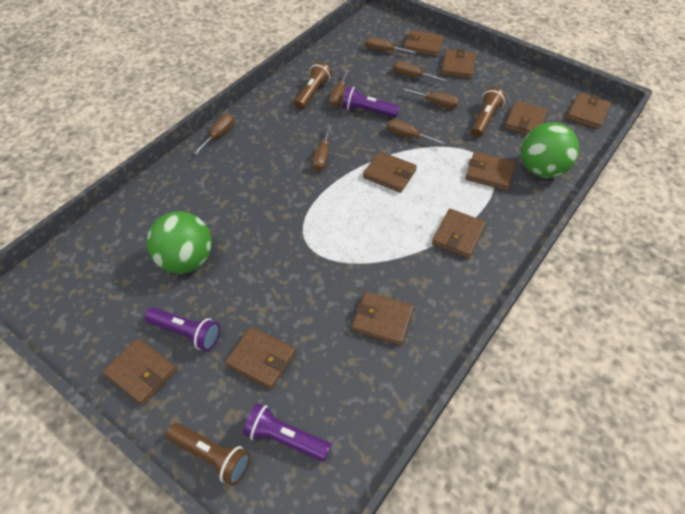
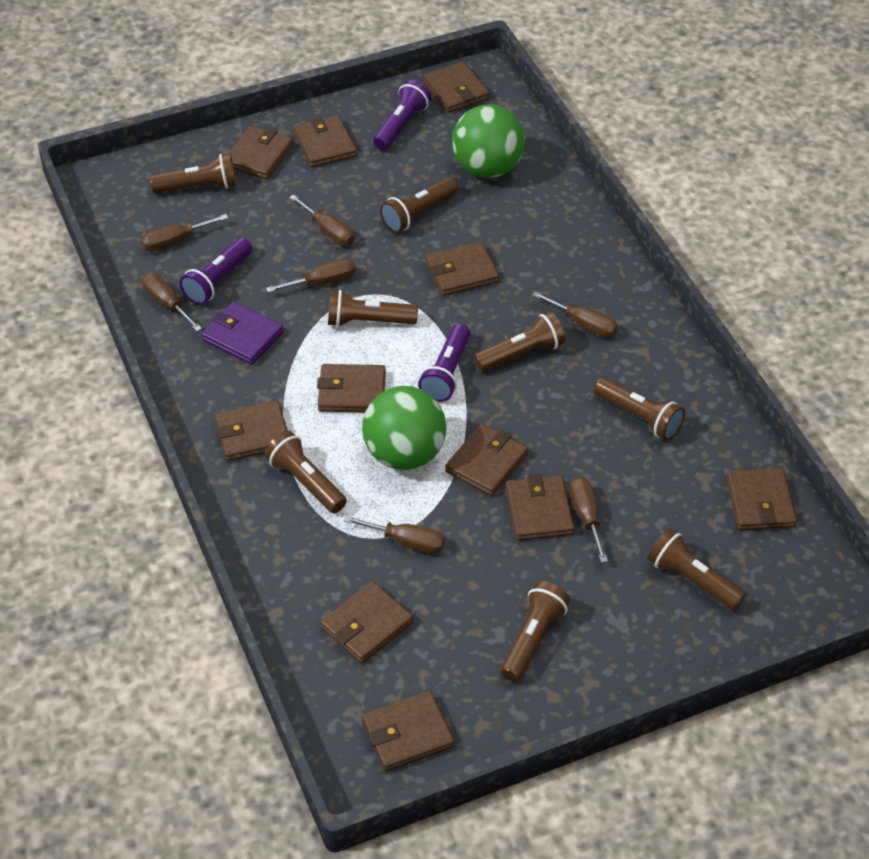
brown flashlight: 3 -> 8
brown wallet: 10 -> 11
purple wallet: 0 -> 1

